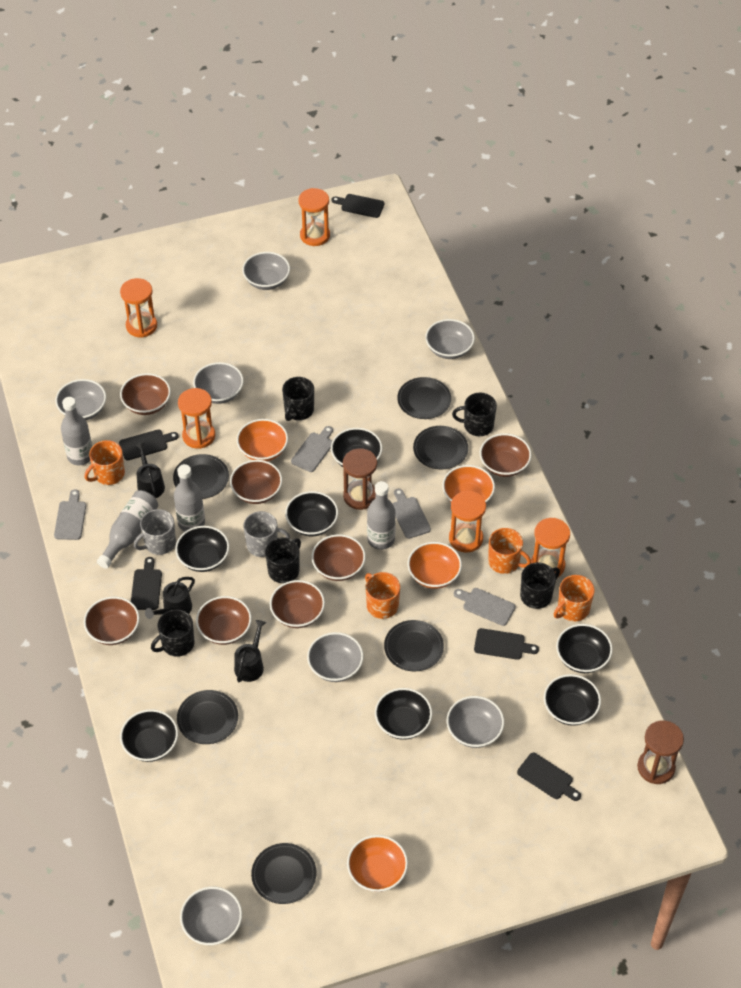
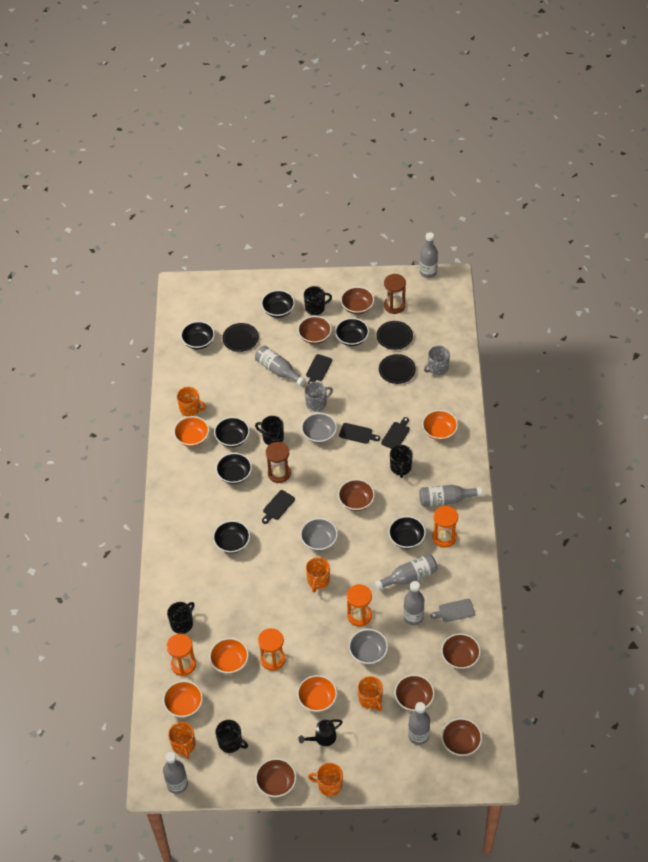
black cutting board: 5 -> 4
black plate: 6 -> 3
black watering can: 3 -> 1
grey bottle: 4 -> 7
grey bowl: 7 -> 3
grey cutting board: 4 -> 1
orange bowl: 4 -> 5
orange hourglass: 5 -> 4
orange mug: 4 -> 5

